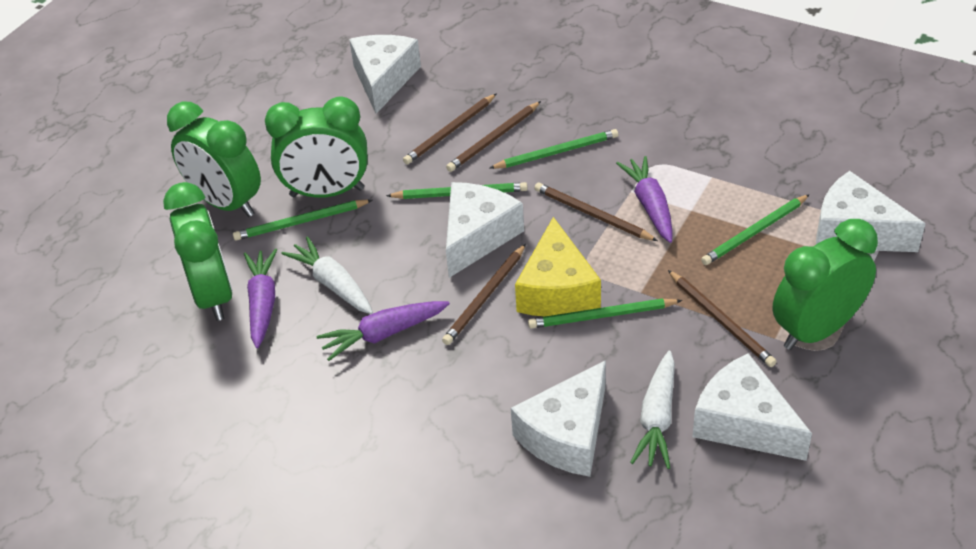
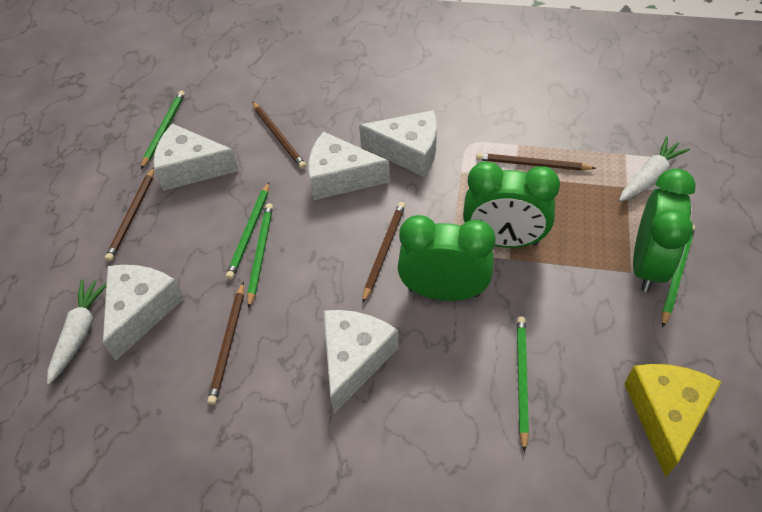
green clock: 4 -> 3
purple carrot: 3 -> 0

